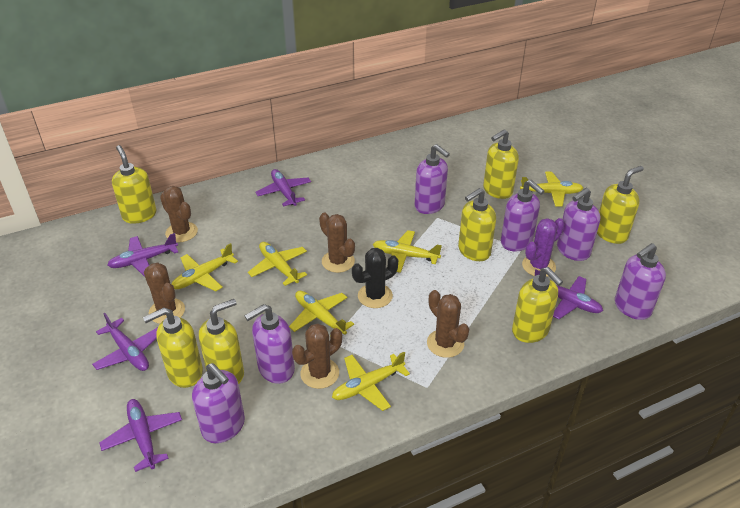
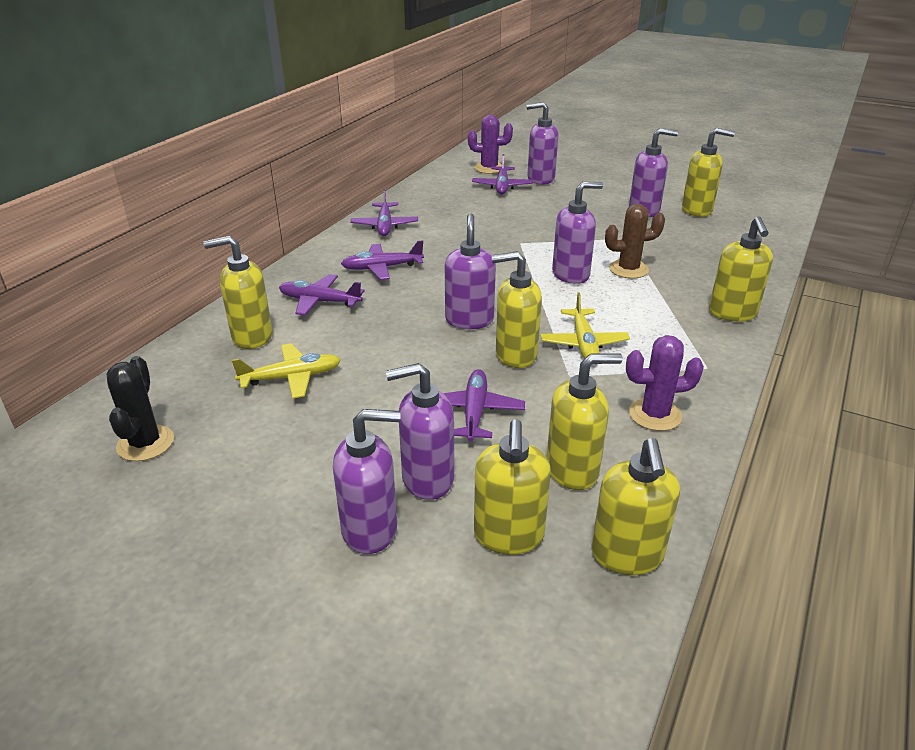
brown cactus: 5 -> 1
purple cactus: 1 -> 2
yellow plane: 6 -> 2

